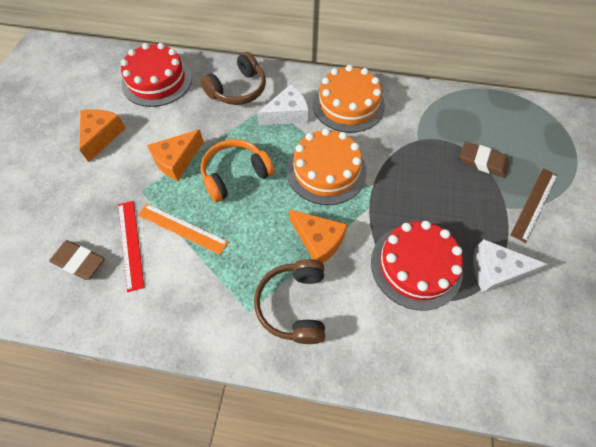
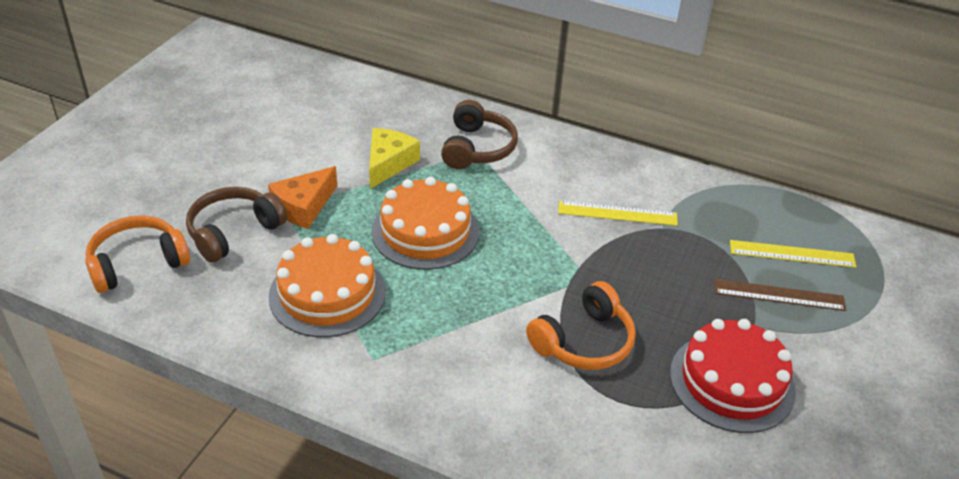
brown eraser: 2 -> 0
orange cheese: 3 -> 1
orange headphones: 1 -> 2
orange ruler: 1 -> 0
red cake: 2 -> 1
red ruler: 1 -> 0
white cheese: 2 -> 0
yellow cheese: 0 -> 1
yellow ruler: 0 -> 2

